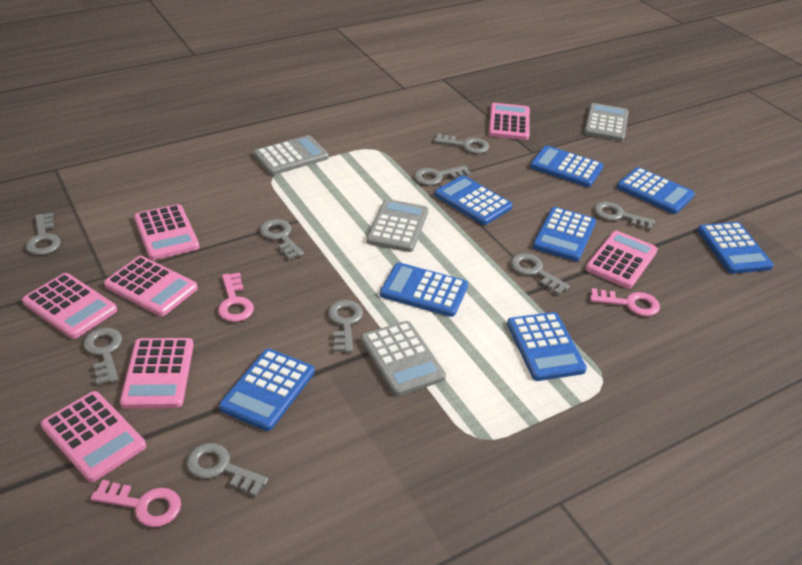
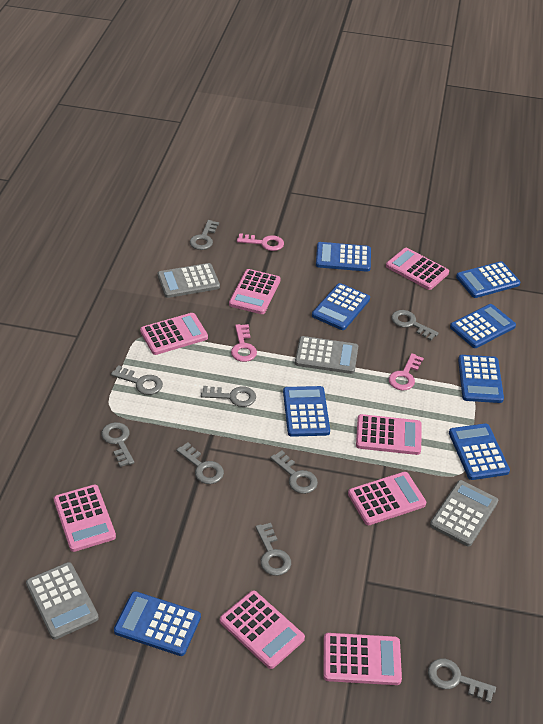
pink calculator: 7 -> 8

